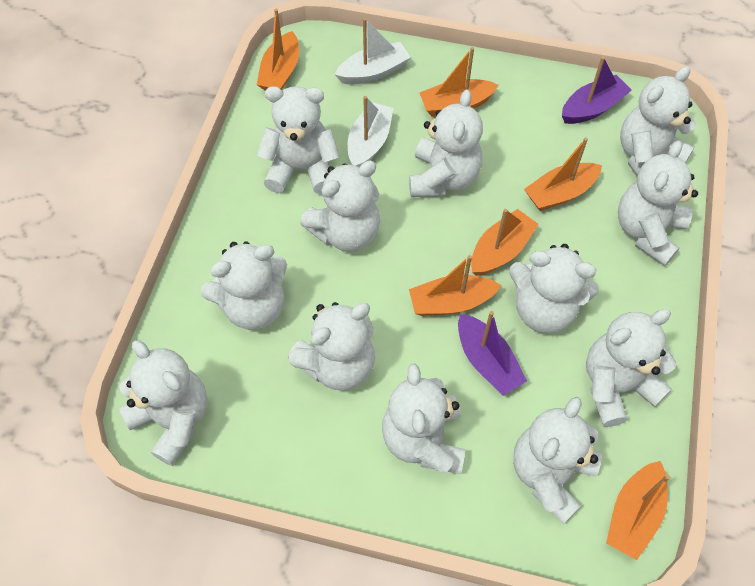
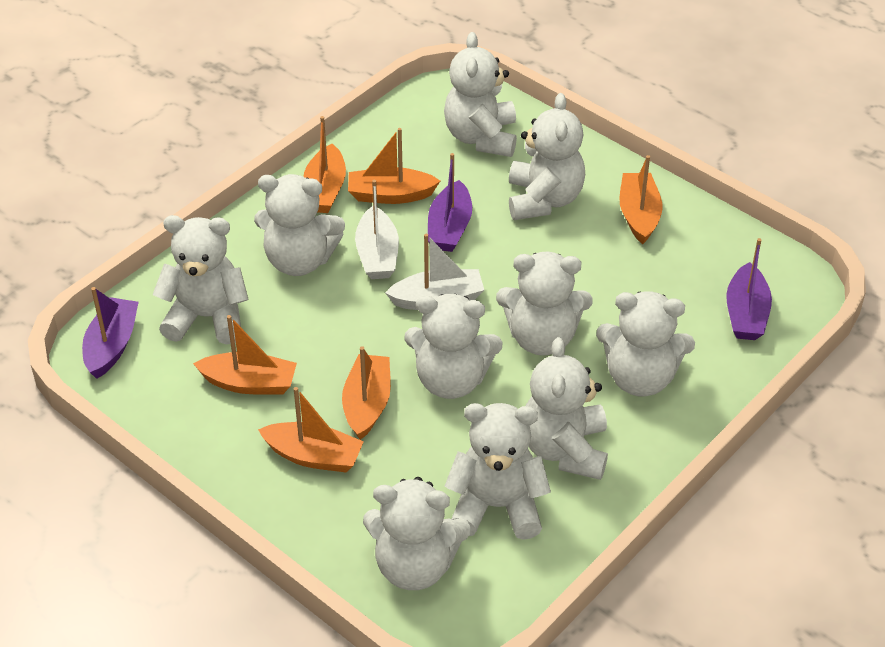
purple boat: 2 -> 3
white teddy bear: 12 -> 10

